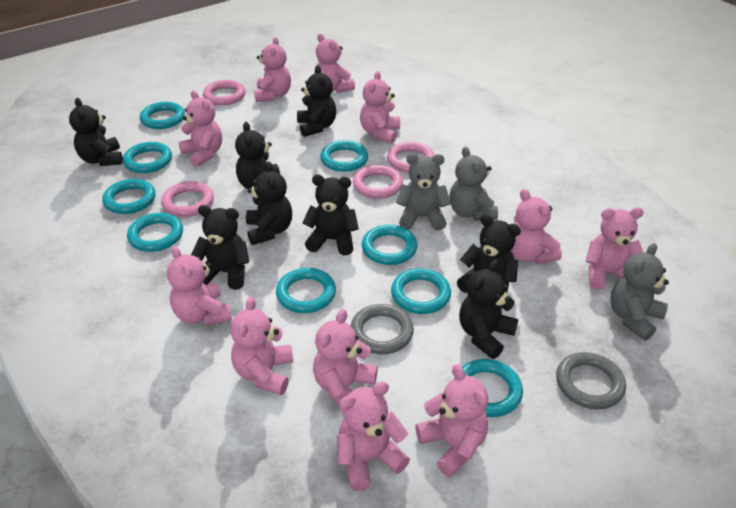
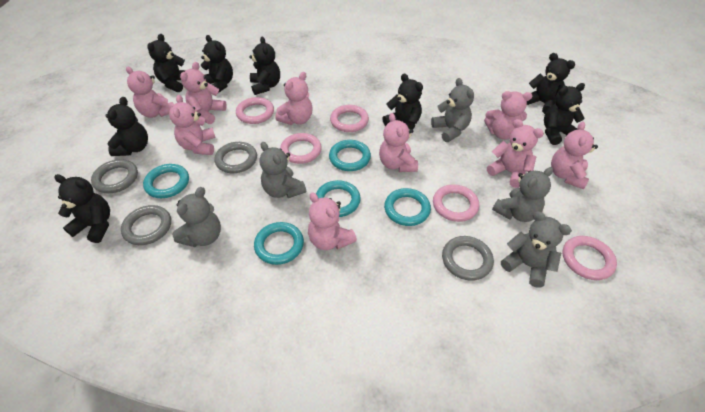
grey ring: 2 -> 4
grey teddy bear: 3 -> 5
pink ring: 4 -> 5
pink teddy bear: 11 -> 9
turquoise ring: 9 -> 5

